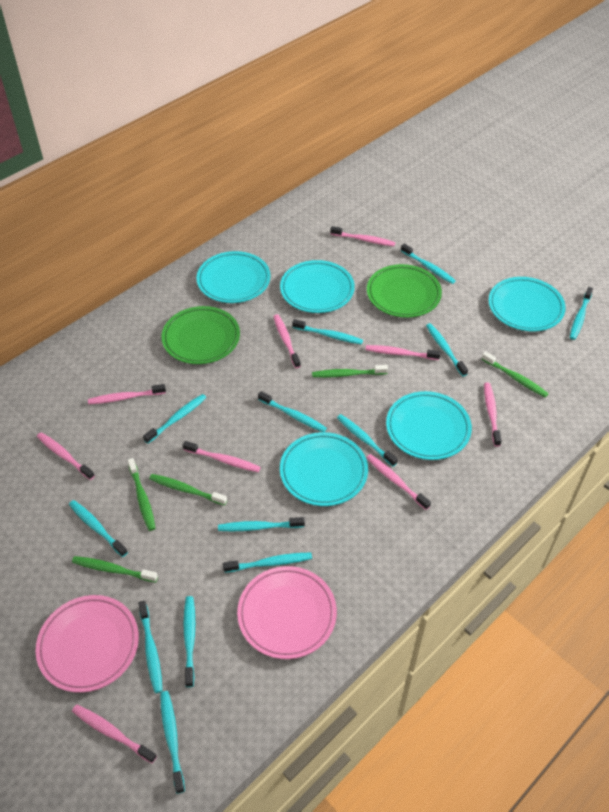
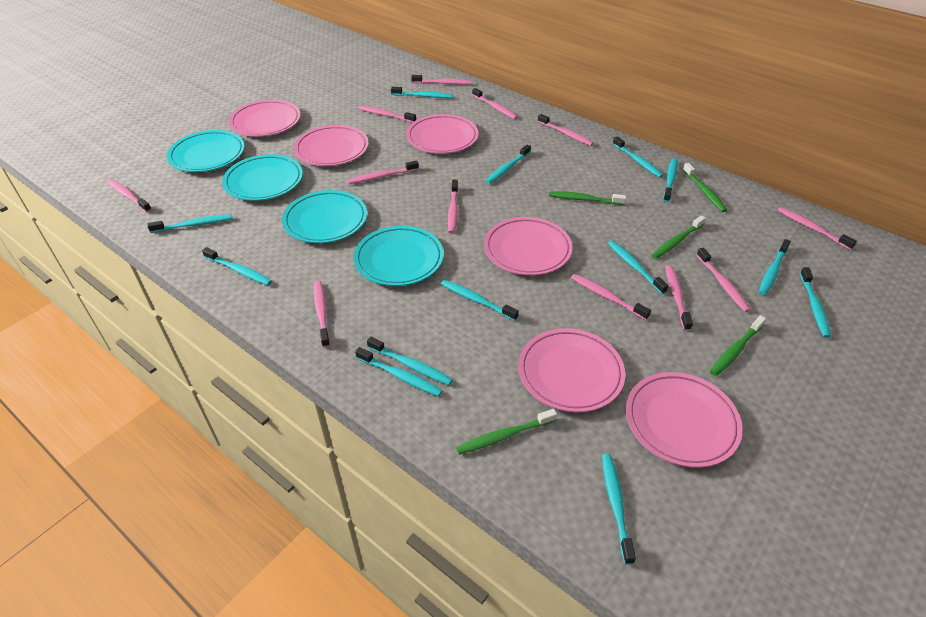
green plate: 2 -> 0
pink plate: 2 -> 6
pink toothbrush: 9 -> 12
turquoise plate: 5 -> 4

